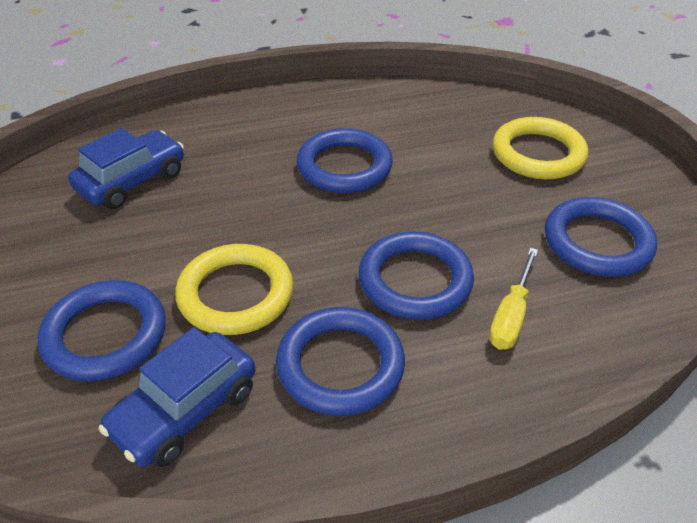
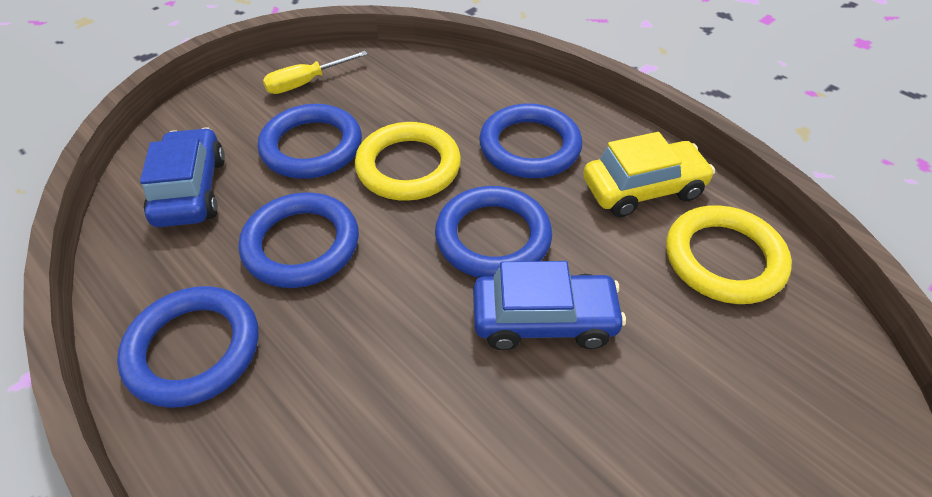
yellow car: 0 -> 1

